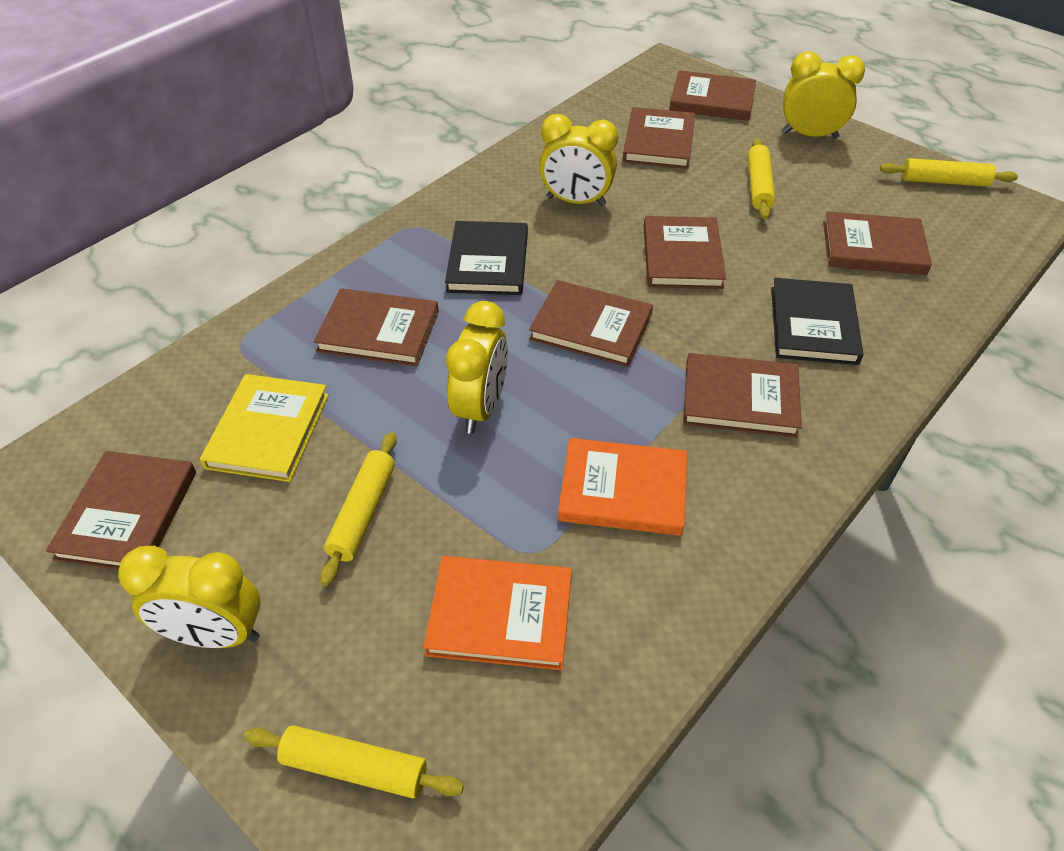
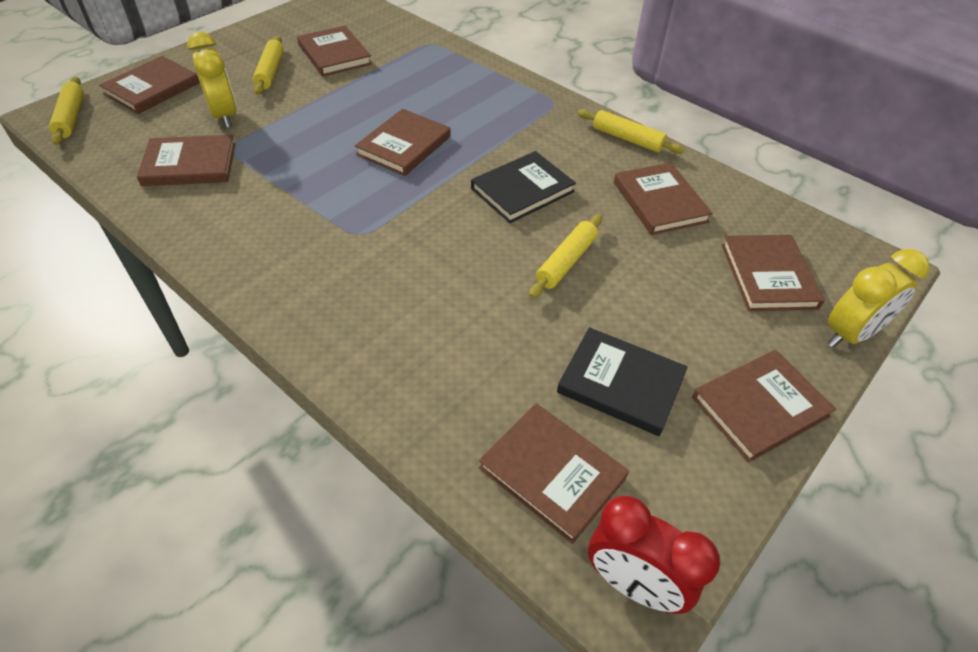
orange book: 2 -> 0
red clock: 0 -> 1
yellow book: 1 -> 0
yellow clock: 4 -> 2

